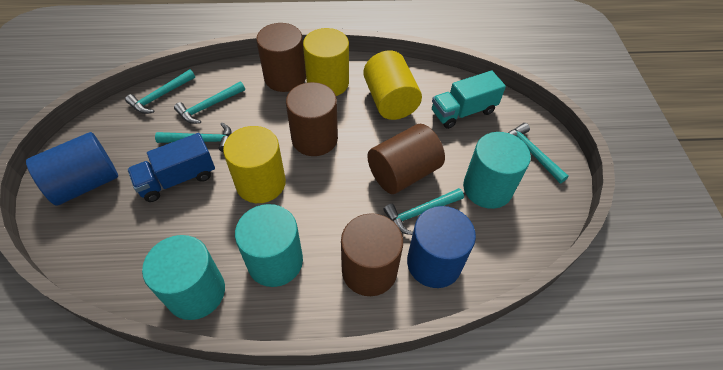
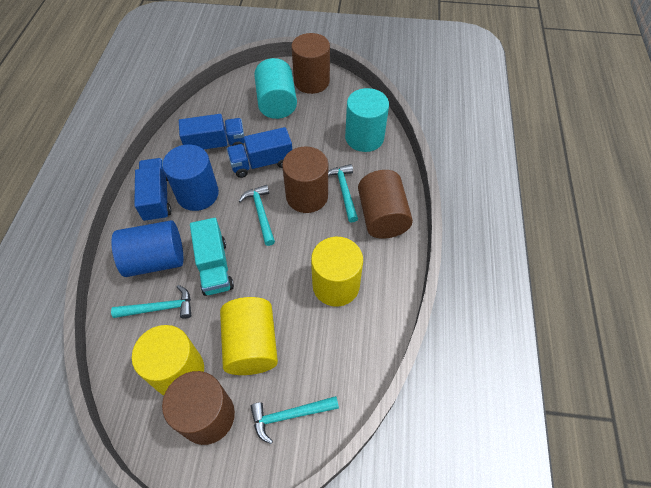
blue truck: 1 -> 3
turquoise cylinder: 3 -> 2
turquoise hammer: 5 -> 4

